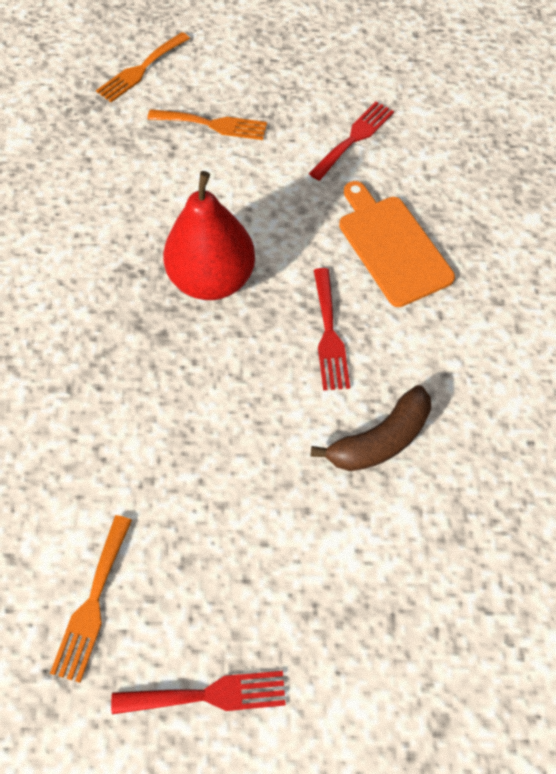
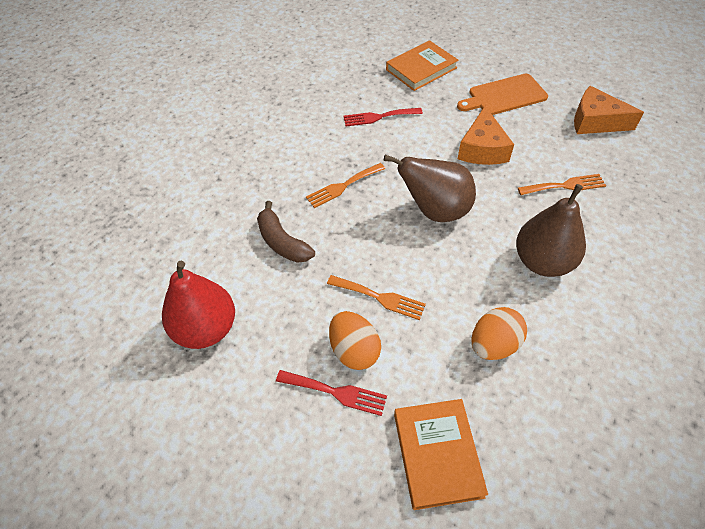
brown pear: 0 -> 2
orange book: 0 -> 2
orange cheese: 0 -> 2
orange egg: 0 -> 2
red fork: 3 -> 2

